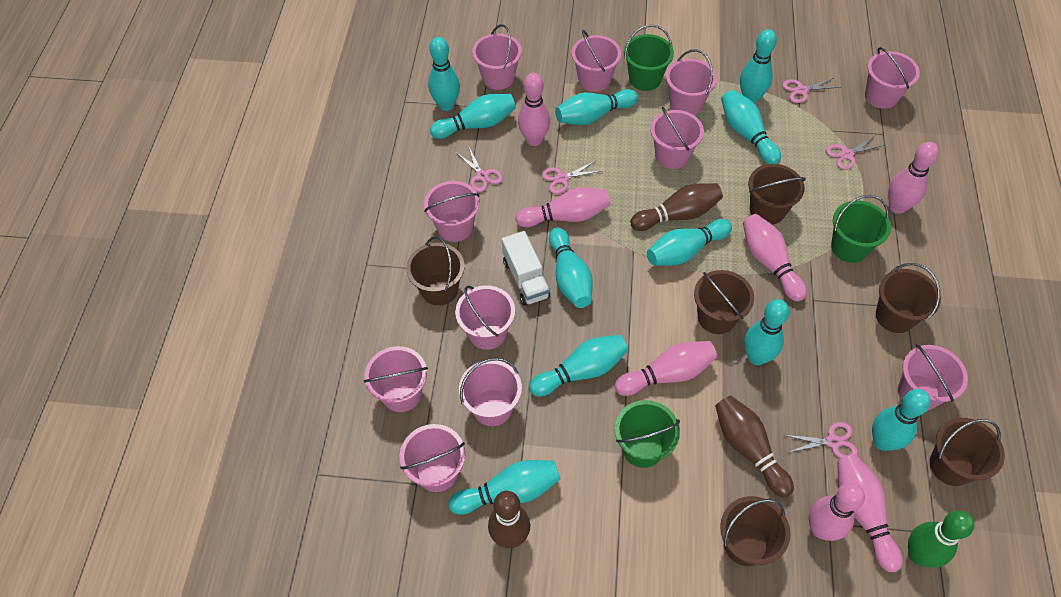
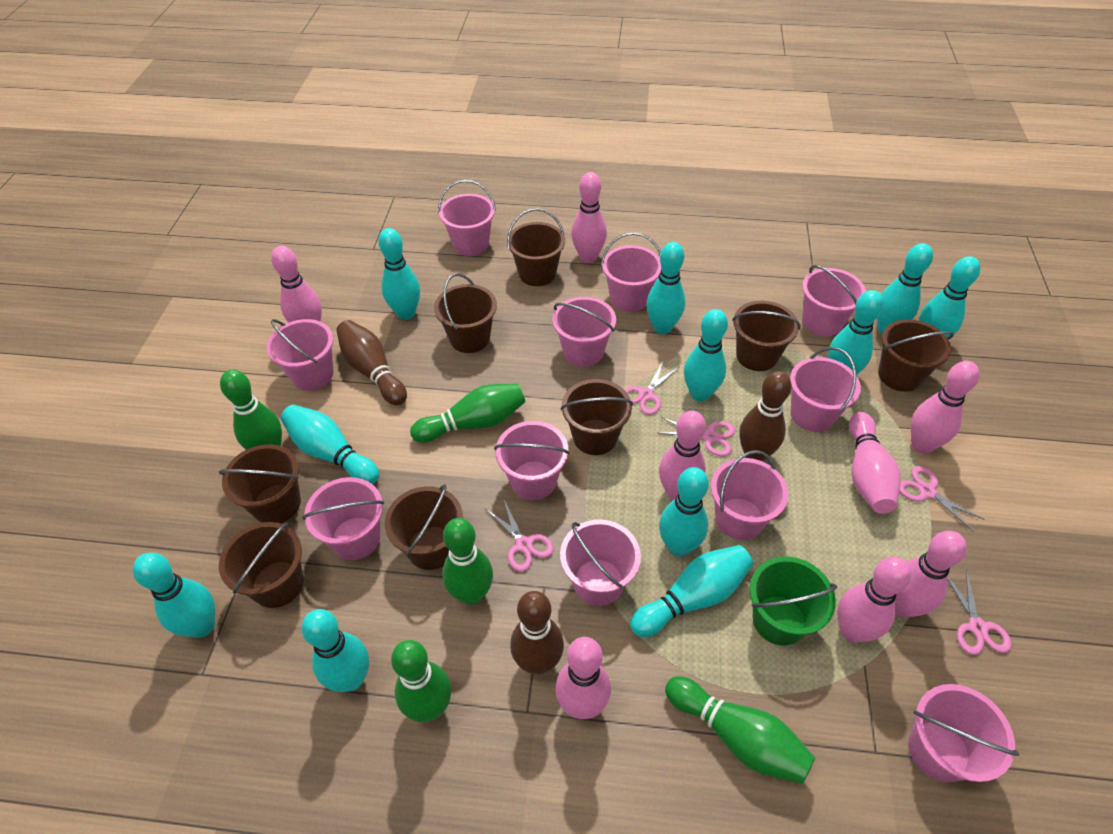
brown bucket: 6 -> 8
green bowling pin: 1 -> 5
green bucket: 3 -> 1
pink bowling pin: 7 -> 8
white truck: 1 -> 0

